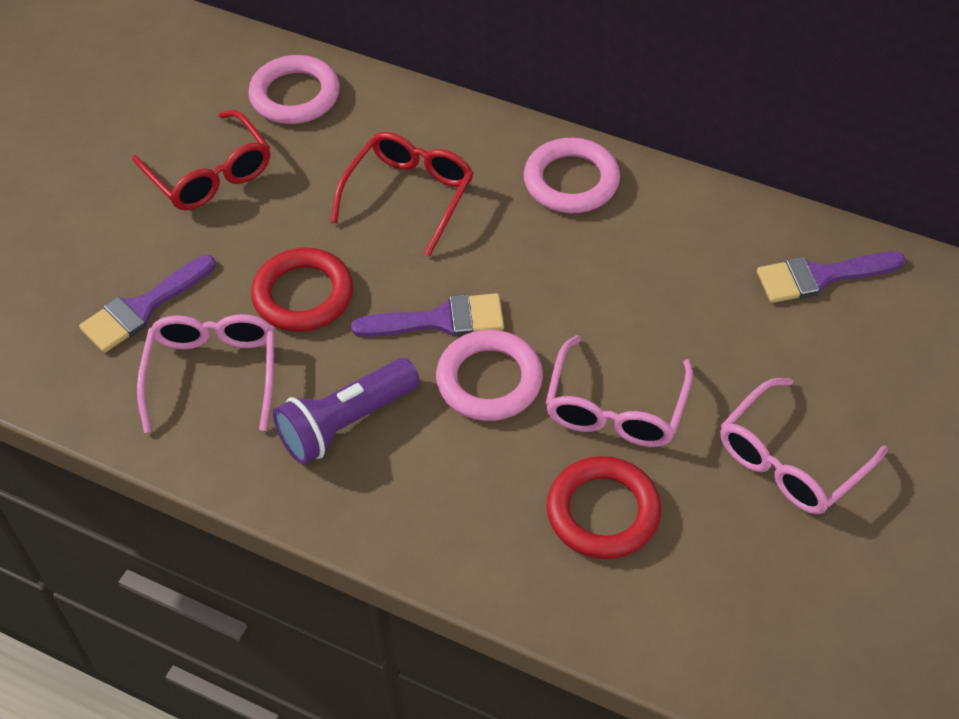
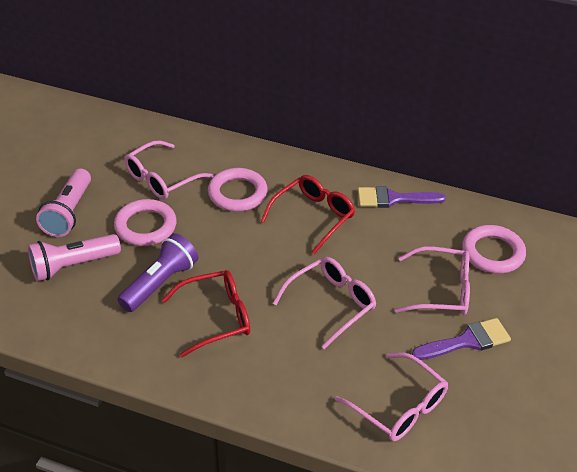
pink flashlight: 0 -> 2
pink glasses: 3 -> 4
purple brush: 3 -> 2
red ring: 2 -> 0

